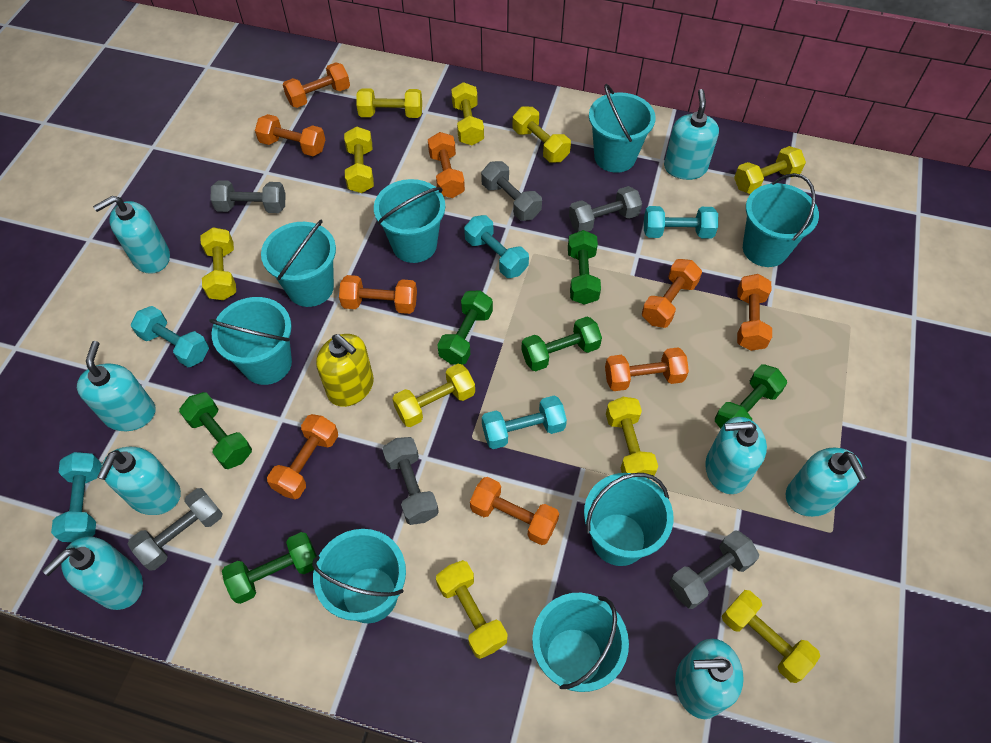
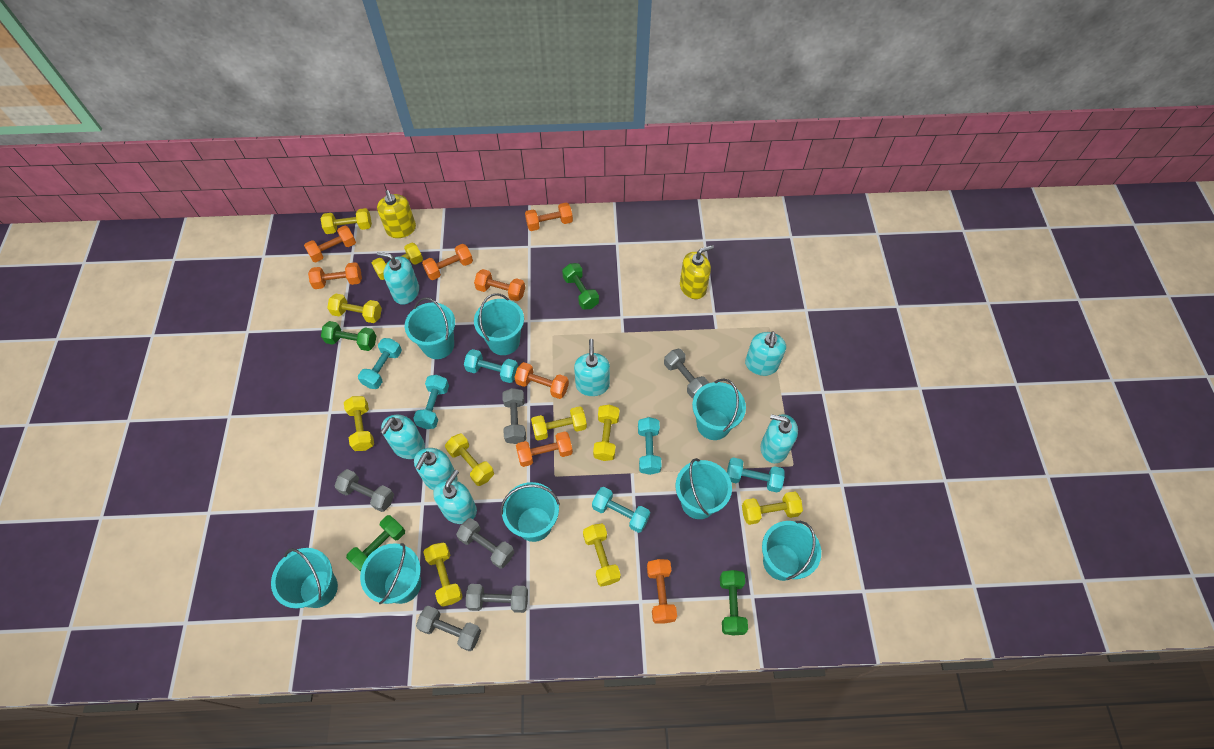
green dumbbell: 6 -> 4
orange dumbbell: 9 -> 8
turquoise dumbbell: 5 -> 6
turquoise soap dispenser: 8 -> 7
yellow soap dispenser: 1 -> 2

